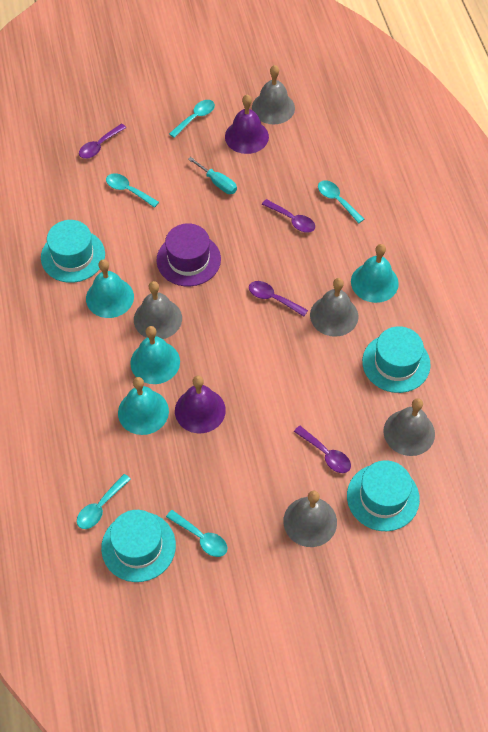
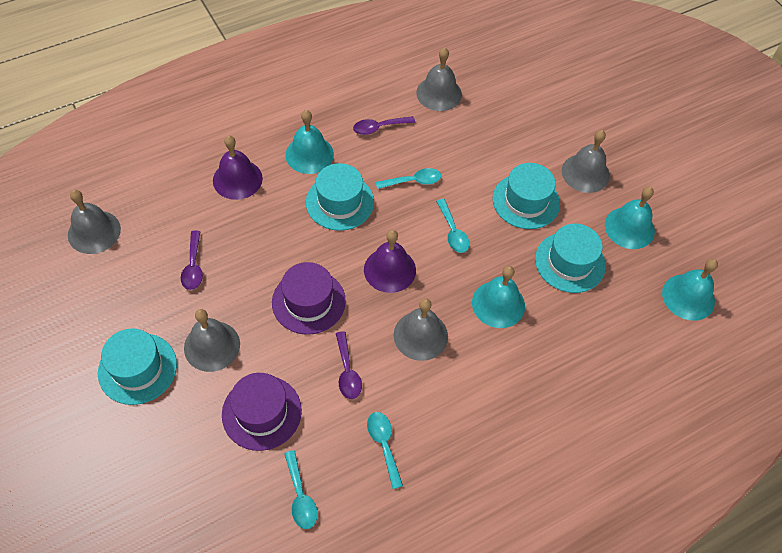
purple hat: 1 -> 2
purple spoon: 4 -> 3
turquoise screwdriver: 1 -> 0
turquoise spoon: 5 -> 4

